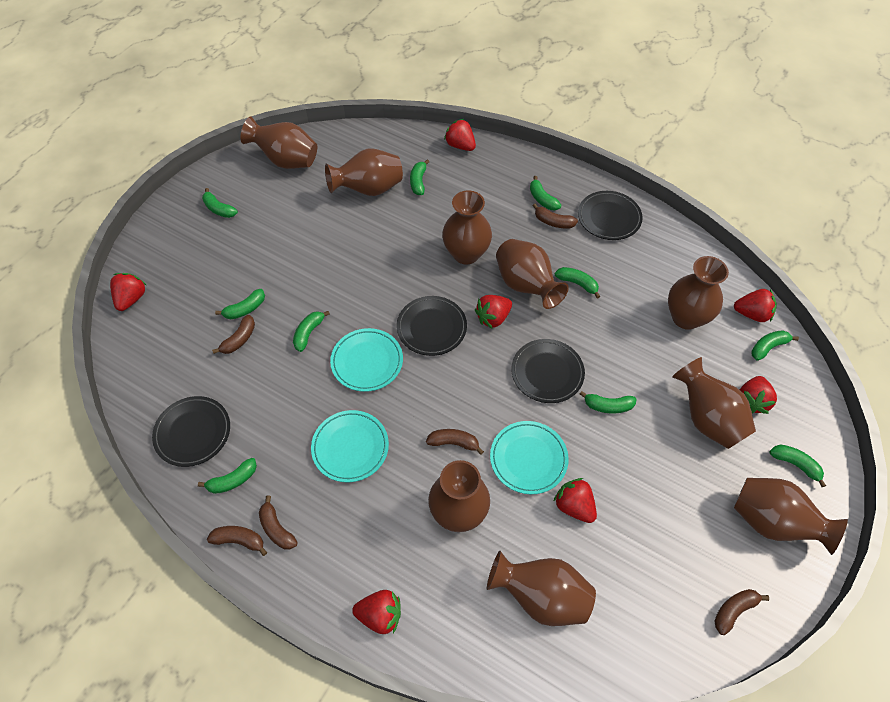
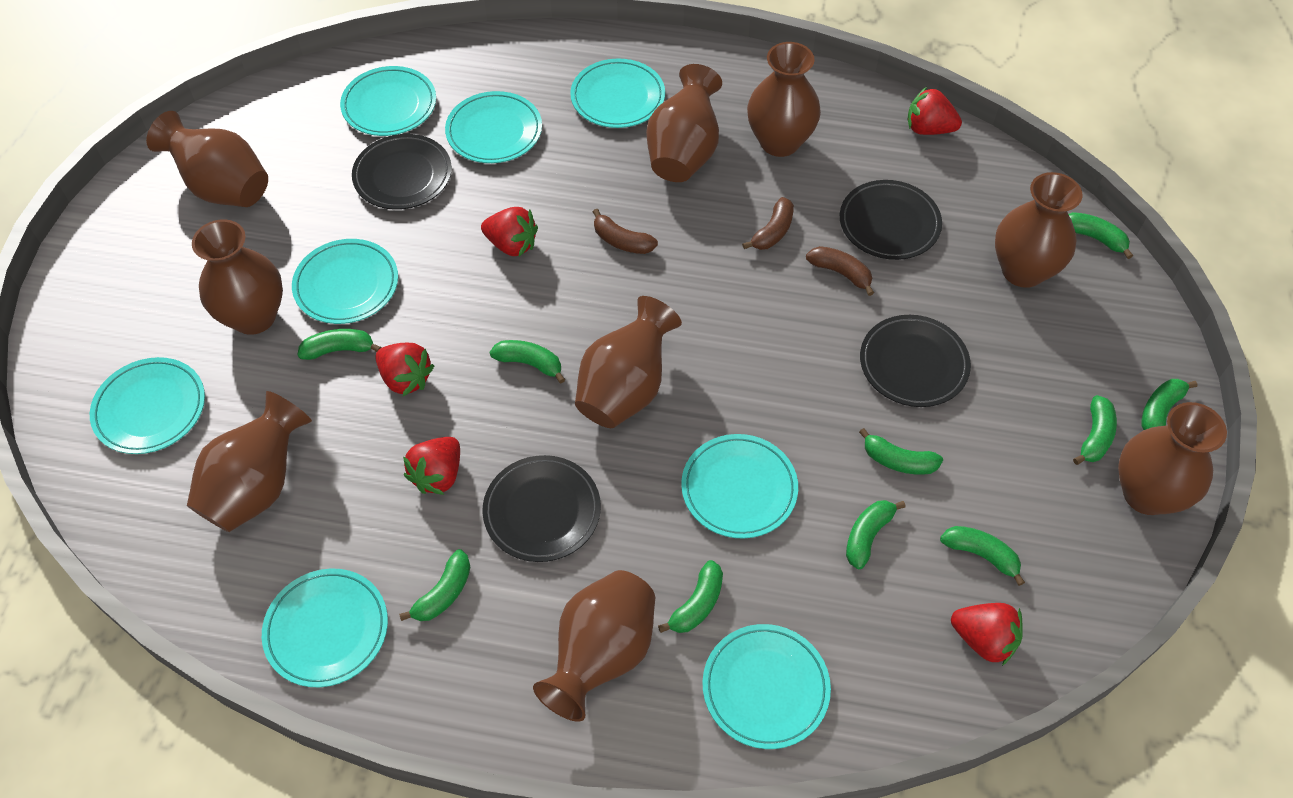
brown banana: 6 -> 3
red strawberry: 7 -> 5
turquoise plate: 3 -> 8

